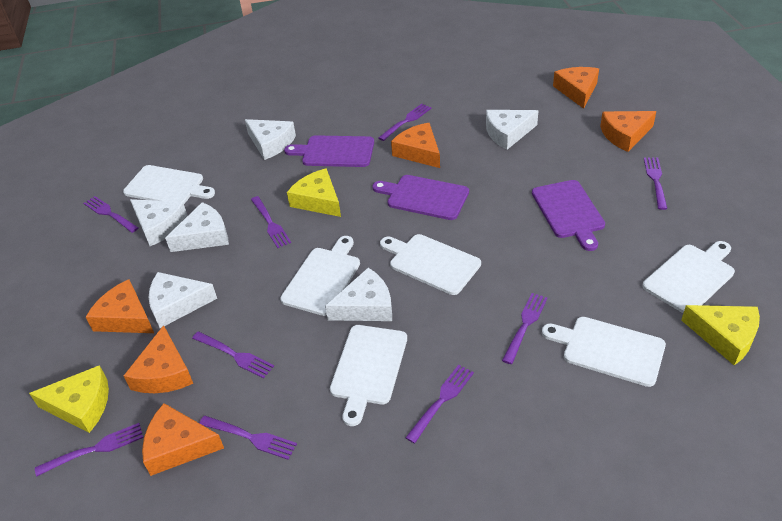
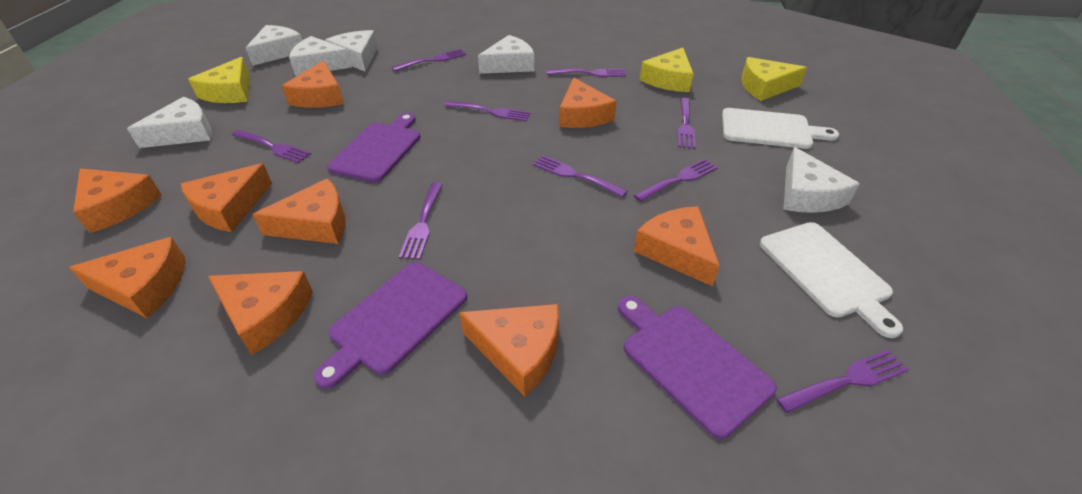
orange cheese: 6 -> 9
white cutting board: 6 -> 2

